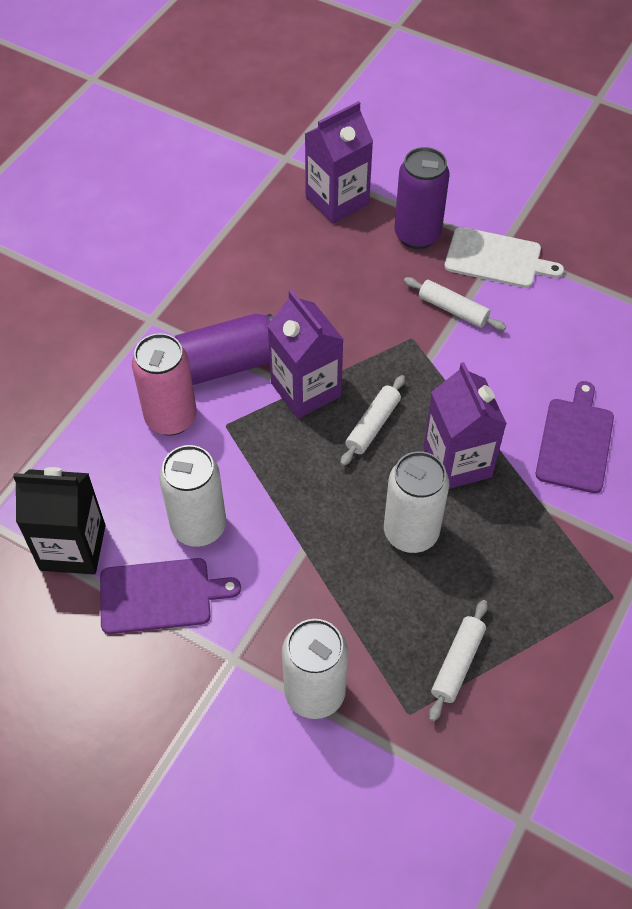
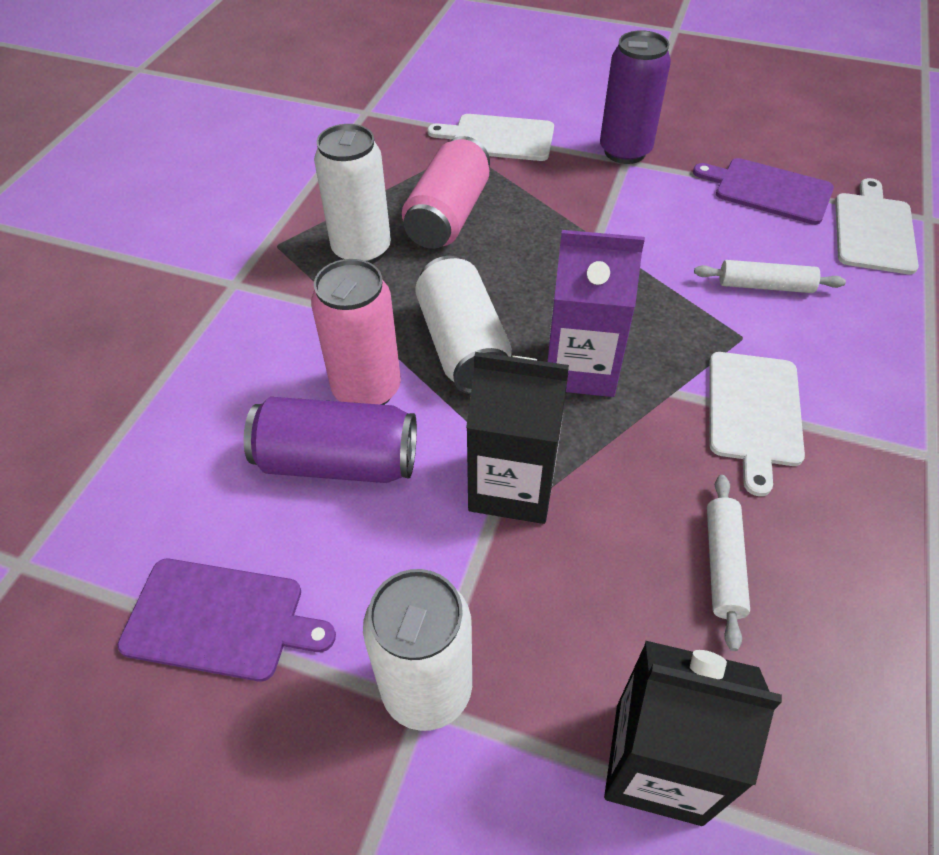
black carton: 1 -> 2
pink can: 1 -> 2
purple carton: 3 -> 1
white cutting board: 1 -> 3
white rolling pin: 3 -> 2

